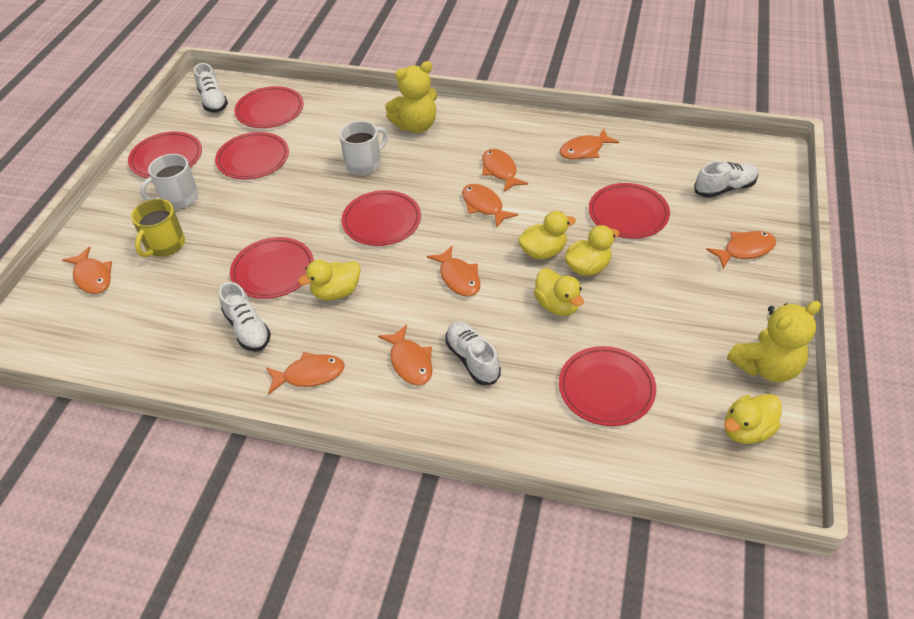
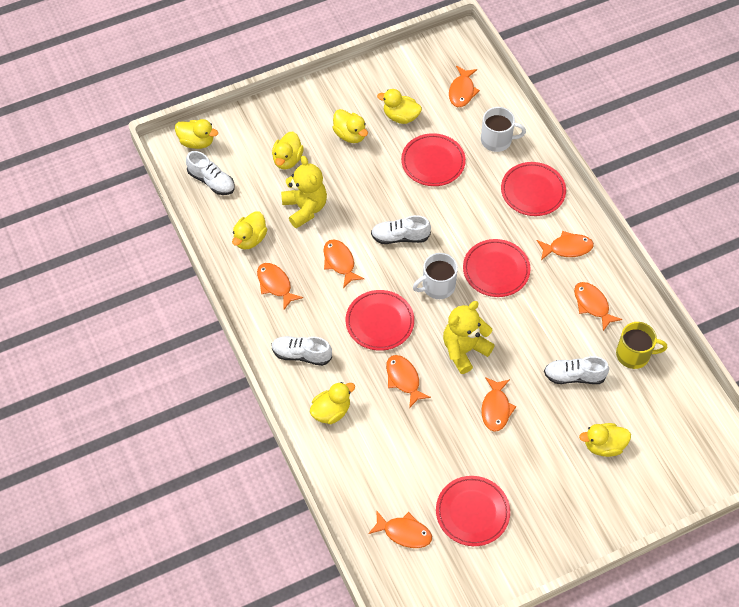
red plate: 7 -> 5
yellow duck: 5 -> 7

